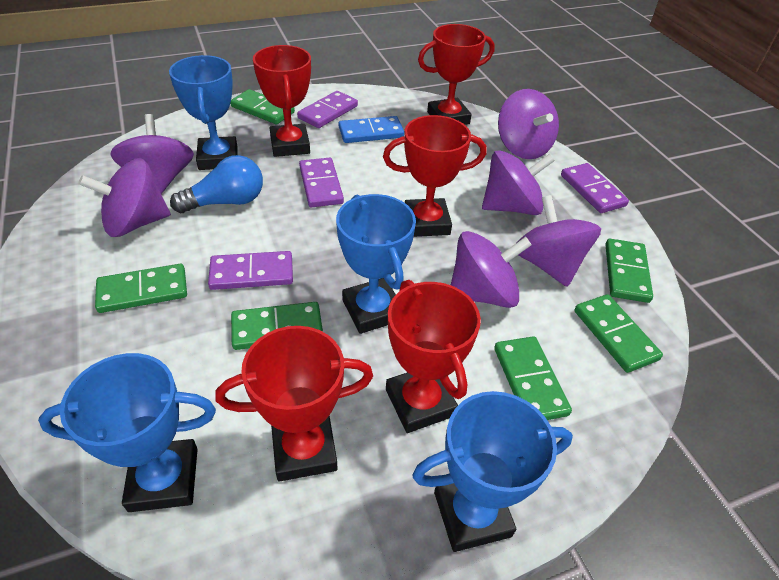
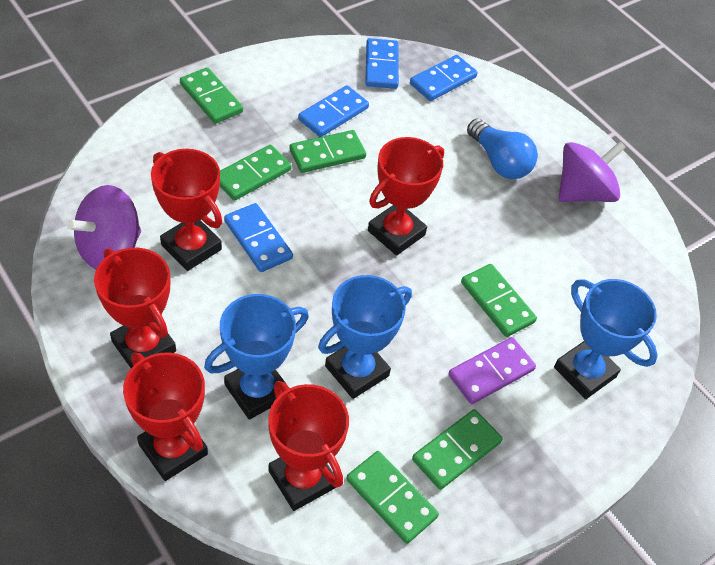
blue domino: 1 -> 4
blue trophy: 4 -> 3
purple domino: 4 -> 1
purple spinning top: 6 -> 2

